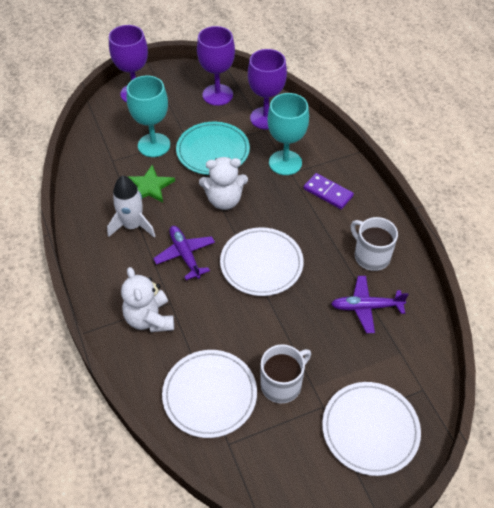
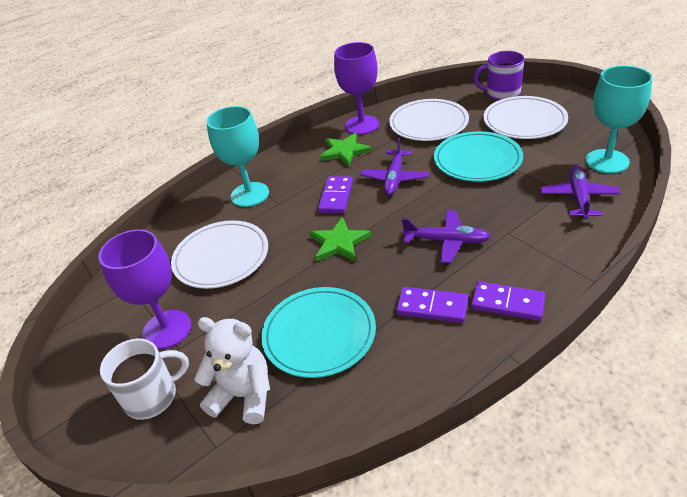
green star: 1 -> 2
purple domino: 1 -> 3
purple goblet: 3 -> 2
purple mug: 0 -> 1
purple plane: 2 -> 3
turquoise plate: 1 -> 2
white mug: 2 -> 1
white rocket: 1 -> 0
white teddy bear: 2 -> 1

